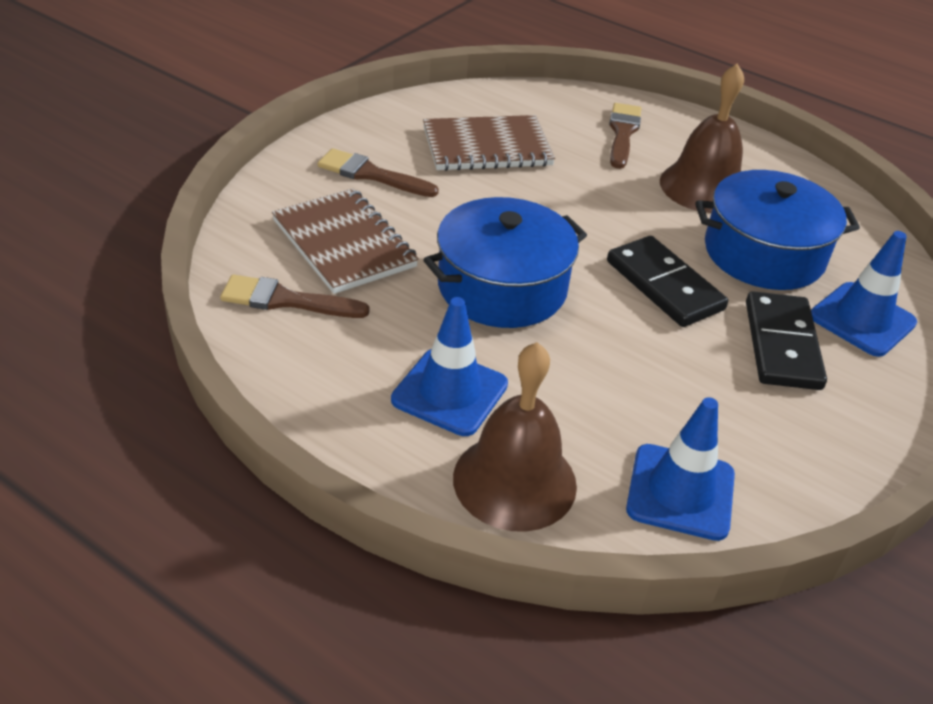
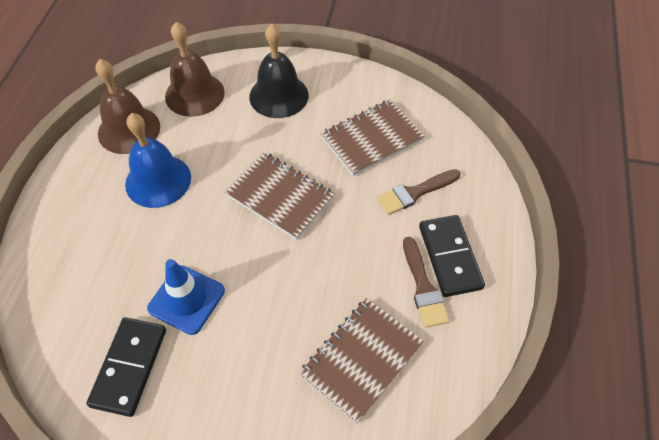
black bell: 0 -> 1
blue bell: 0 -> 1
blue pot: 2 -> 0
blue traffic cone: 3 -> 1
brown brush: 3 -> 2
brown notebook: 2 -> 3

